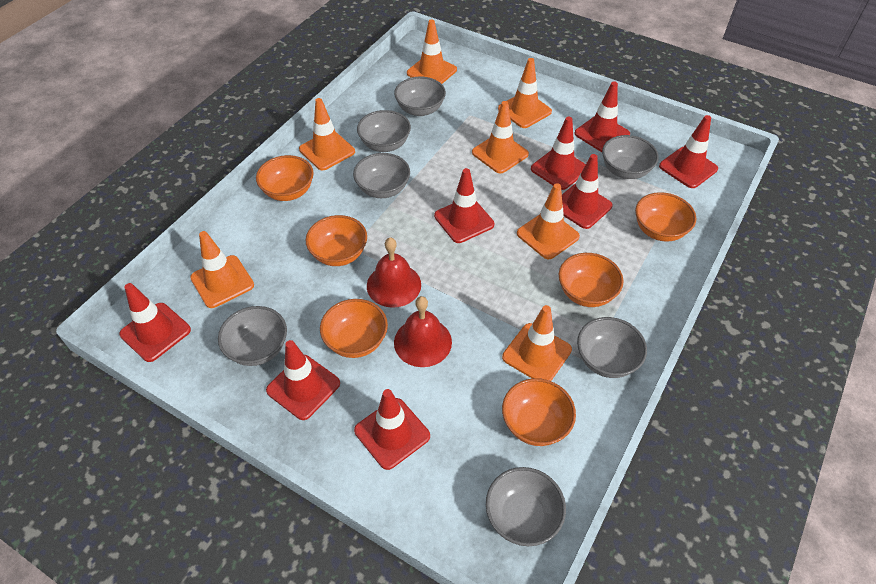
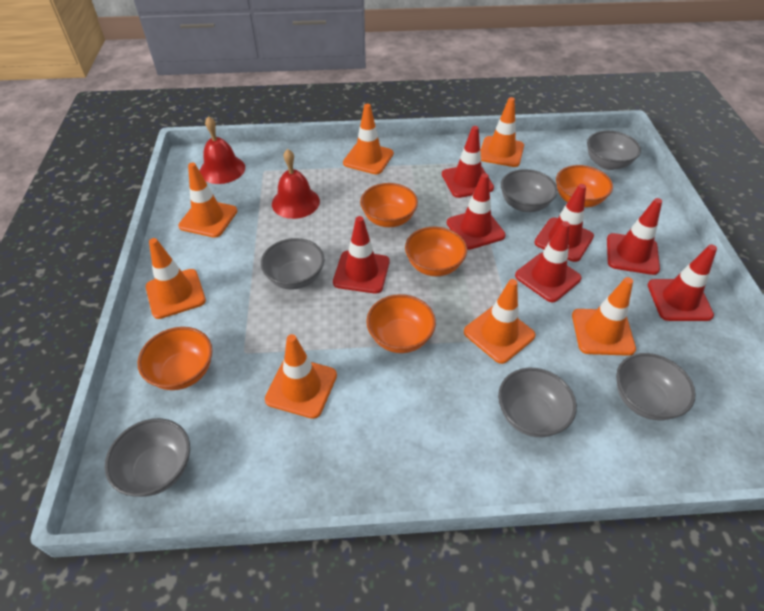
grey bowl: 7 -> 6
orange bowl: 6 -> 5
red traffic cone: 8 -> 7

